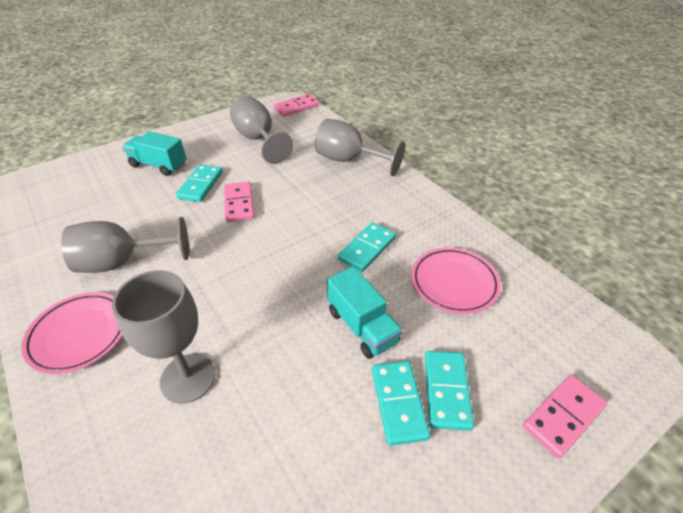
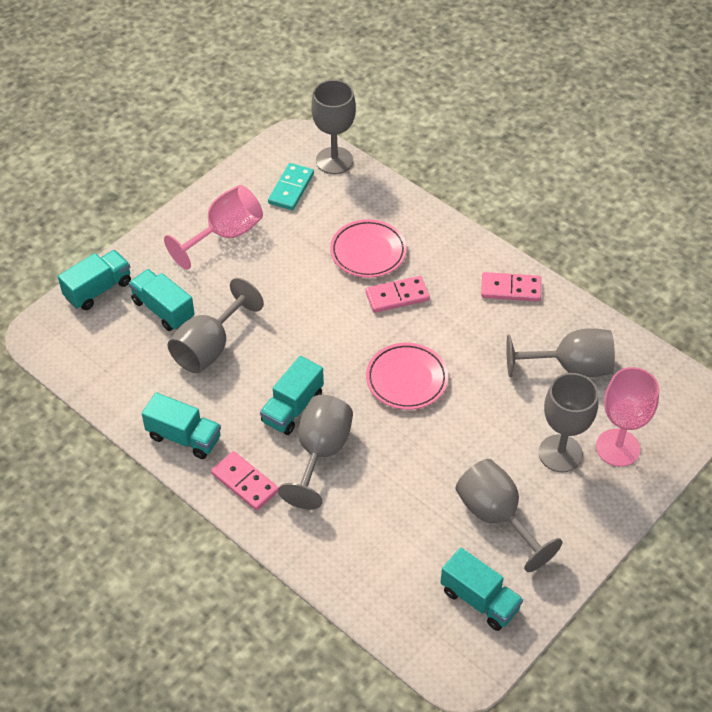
grey goblet: 4 -> 6
pink goblet: 0 -> 2
turquoise domino: 4 -> 1
turquoise truck: 2 -> 5

